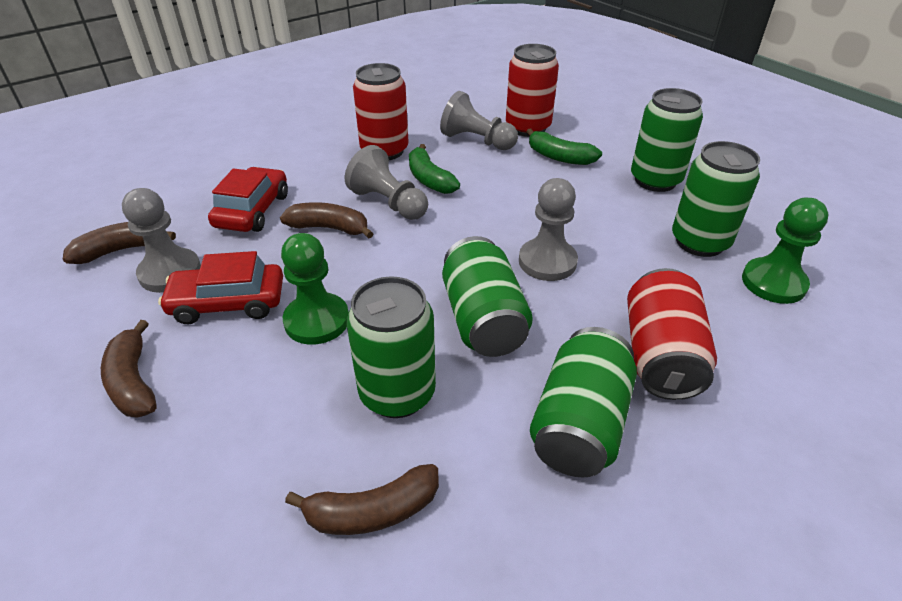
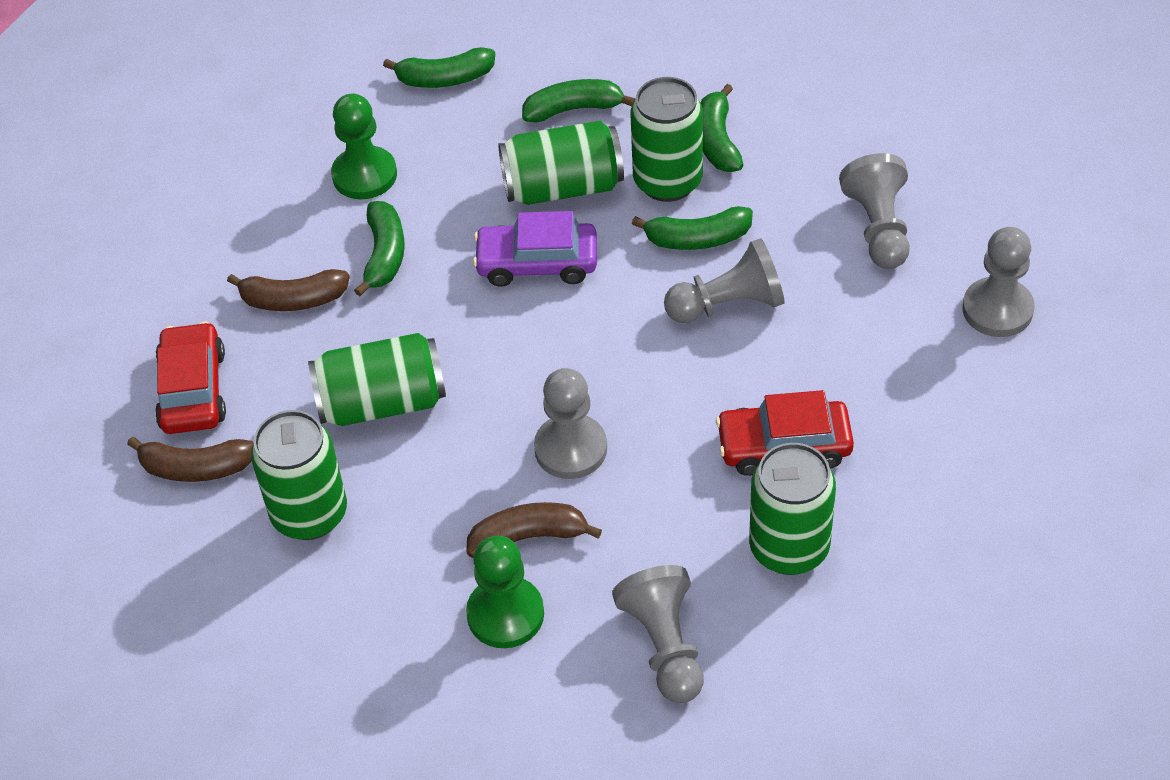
brown banana: 4 -> 3
green banana: 2 -> 5
grey pawn: 4 -> 5
purple car: 0 -> 1
red can: 3 -> 0

